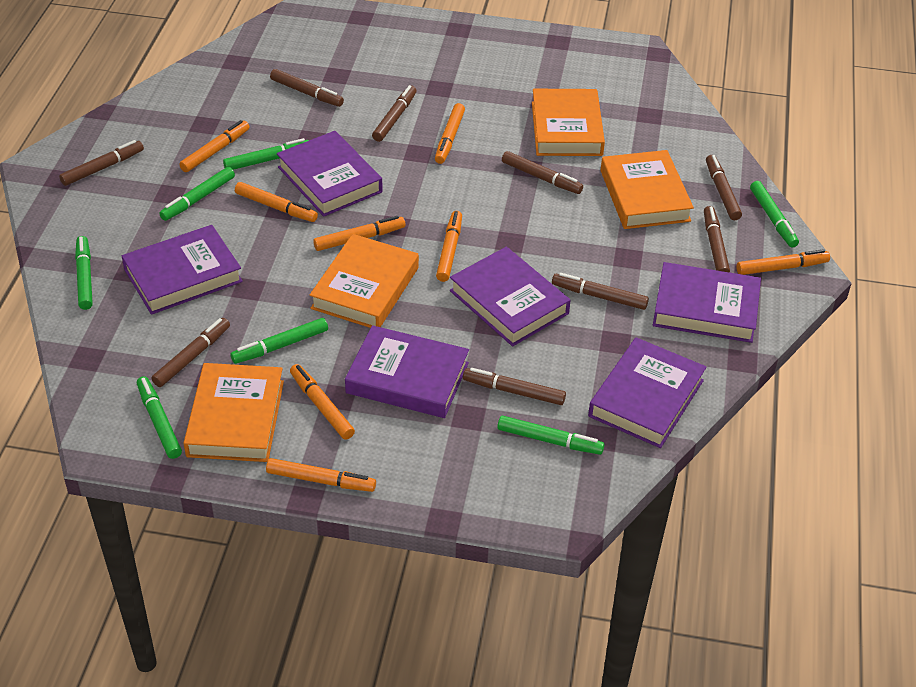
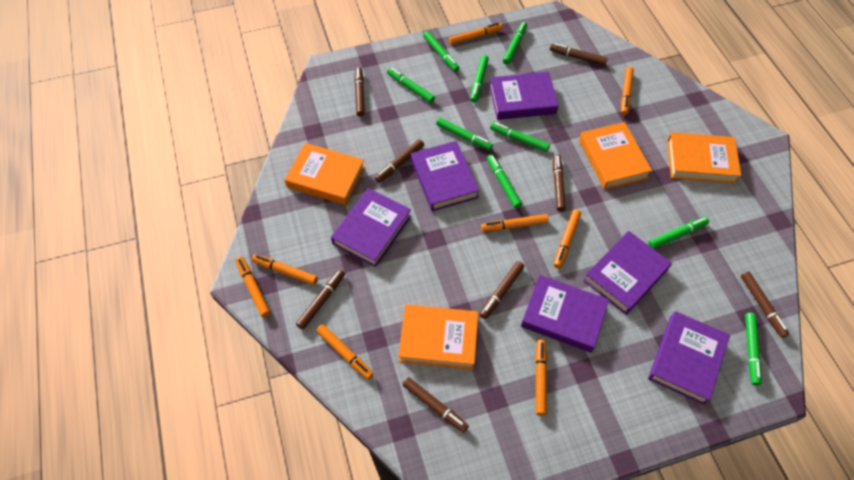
brown marker: 9 -> 8
green marker: 7 -> 9

